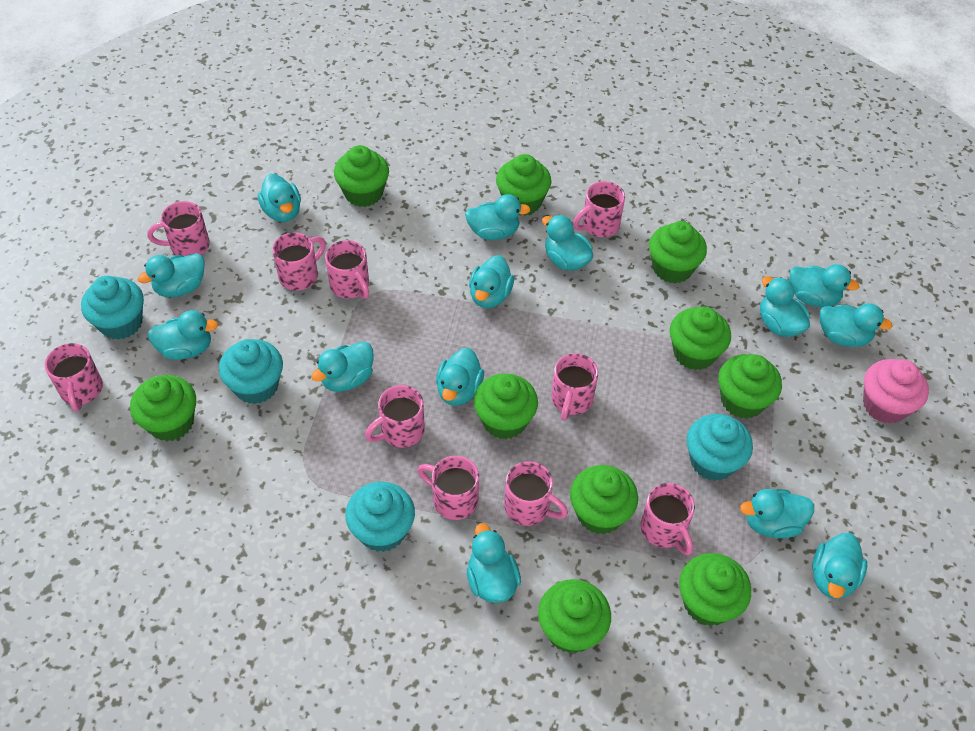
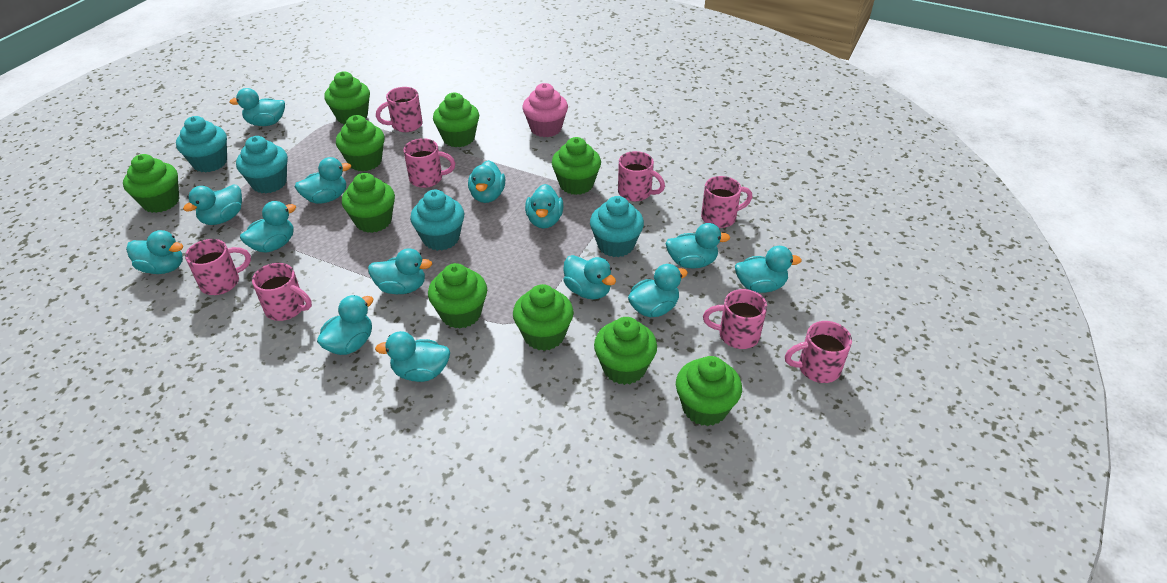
pink mug: 10 -> 8

